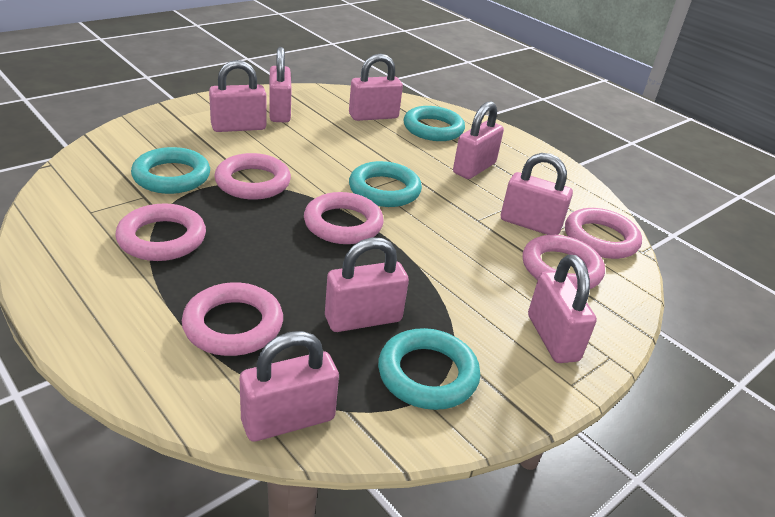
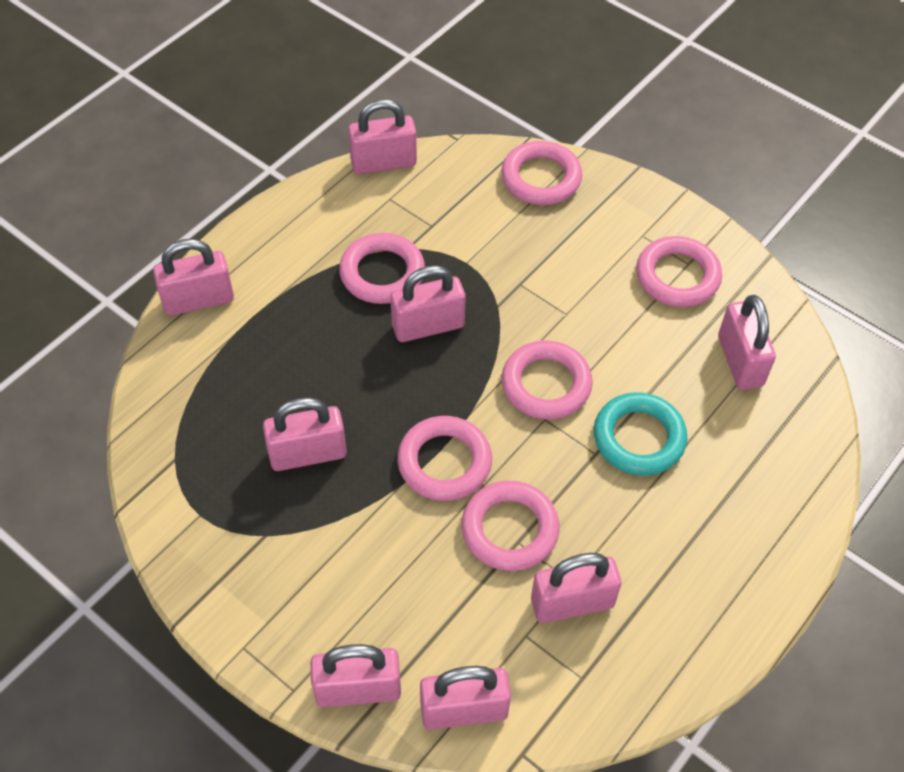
turquoise ring: 4 -> 1

